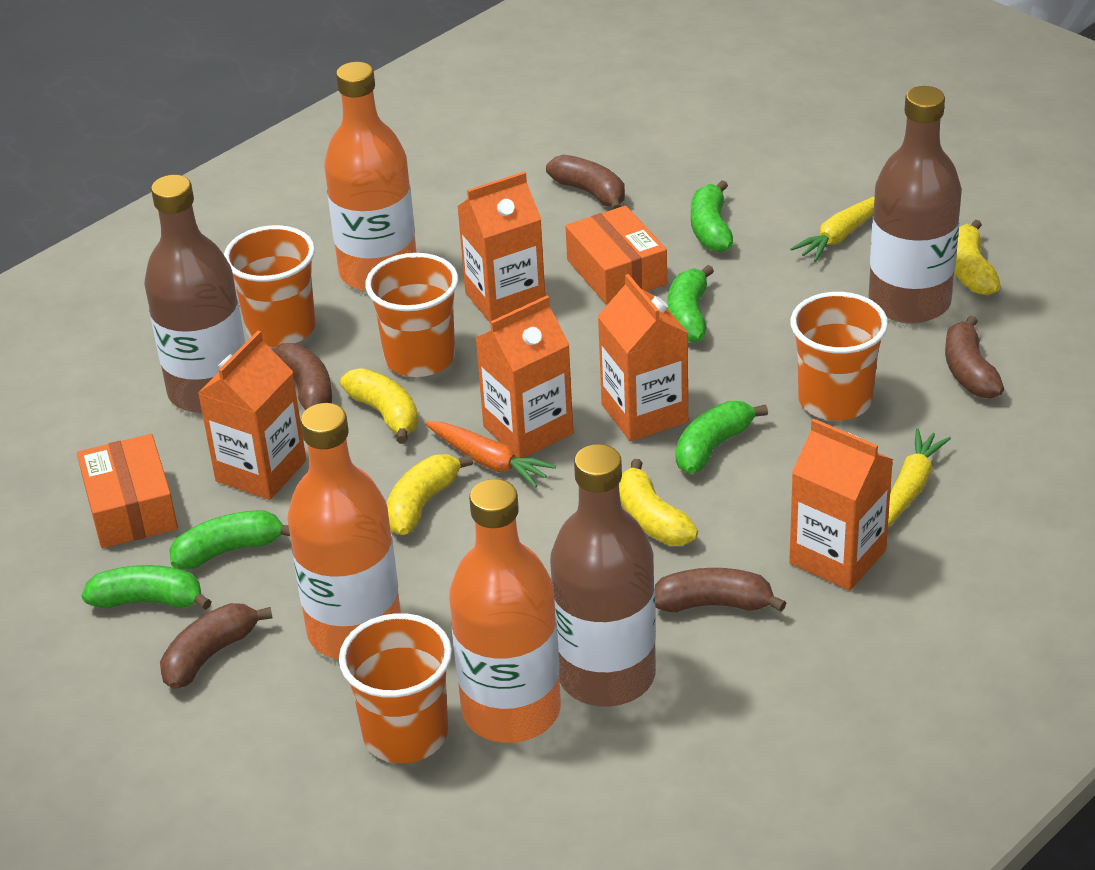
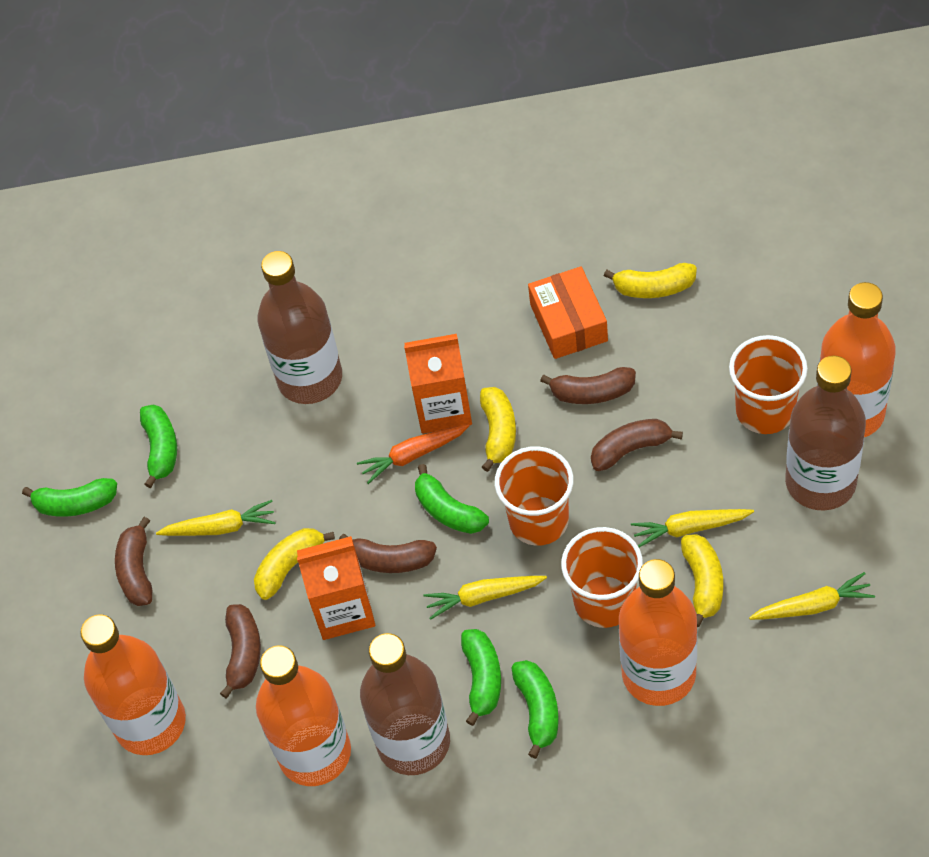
orange bottle: 3 -> 4
orange box: 2 -> 1
orange carton: 5 -> 2
orange cup: 4 -> 3
yellow carrot: 2 -> 4

